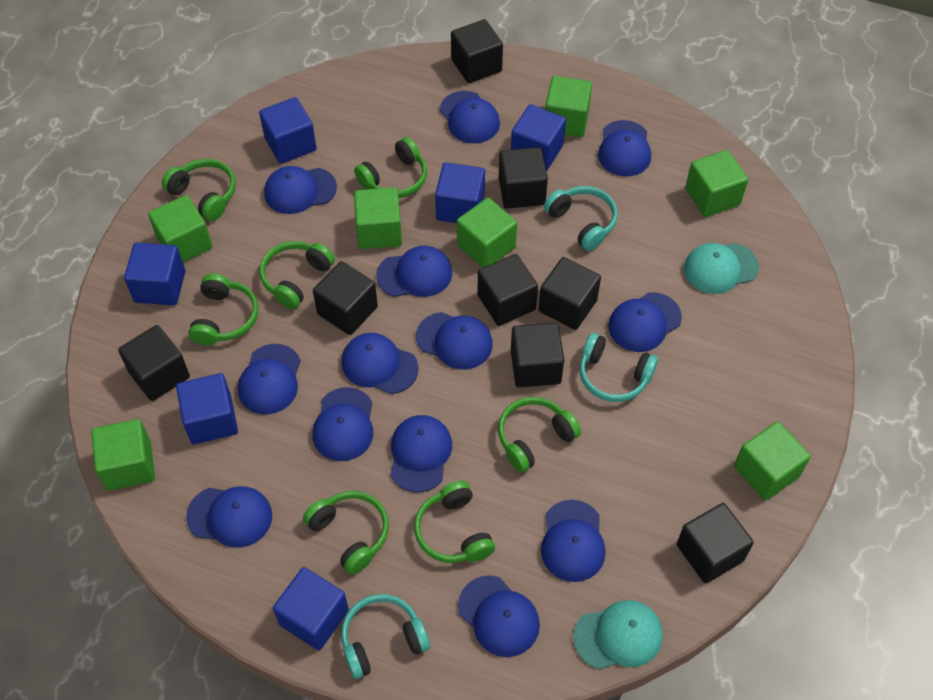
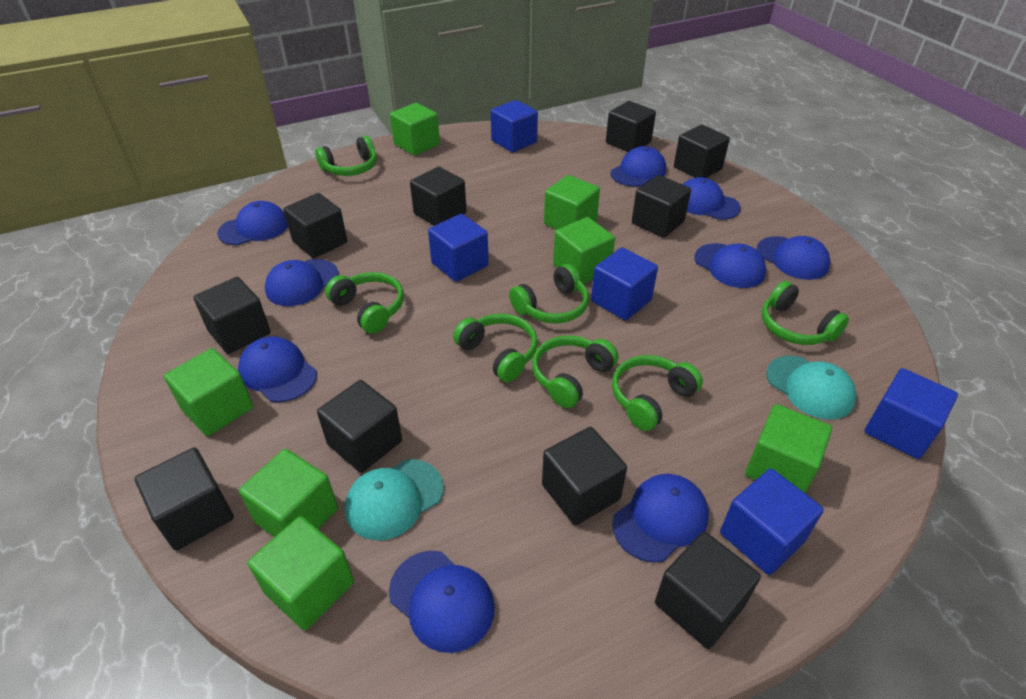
black cube: 8 -> 10
blue cap: 13 -> 9
blue cube: 6 -> 5
turquoise headphones: 3 -> 0

